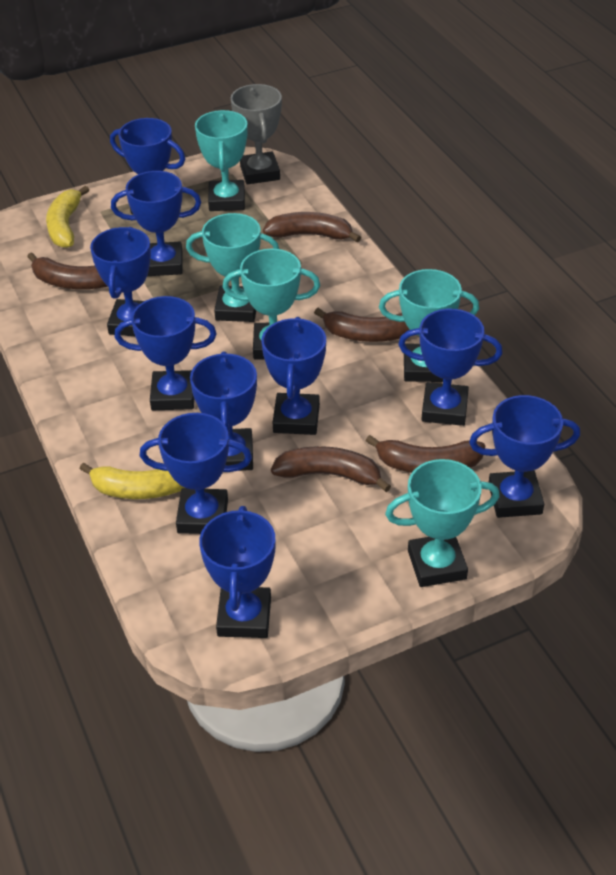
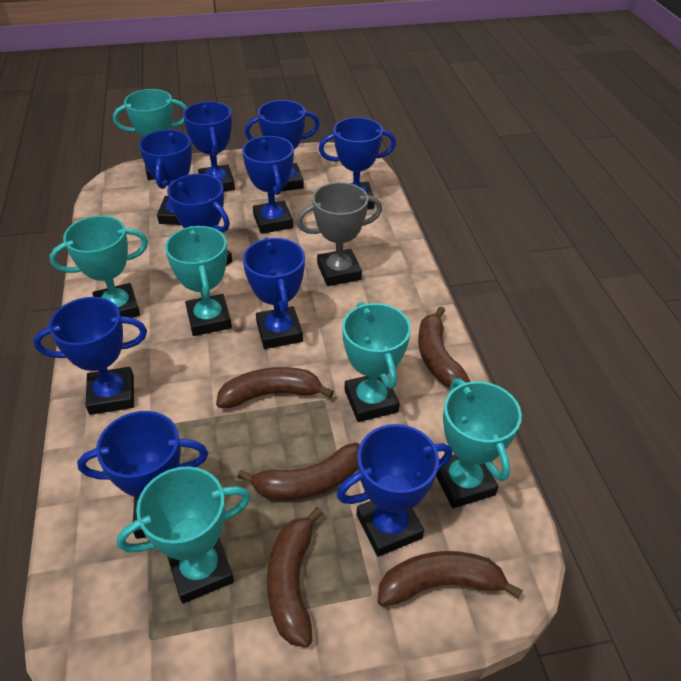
turquoise trophy: 5 -> 6
yellow banana: 2 -> 0

